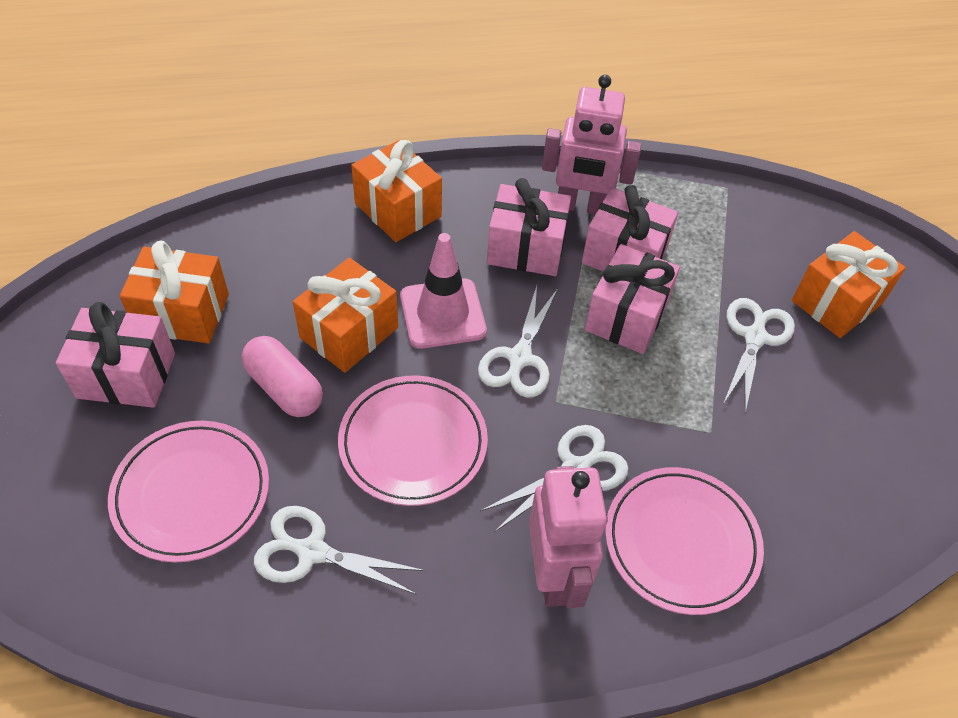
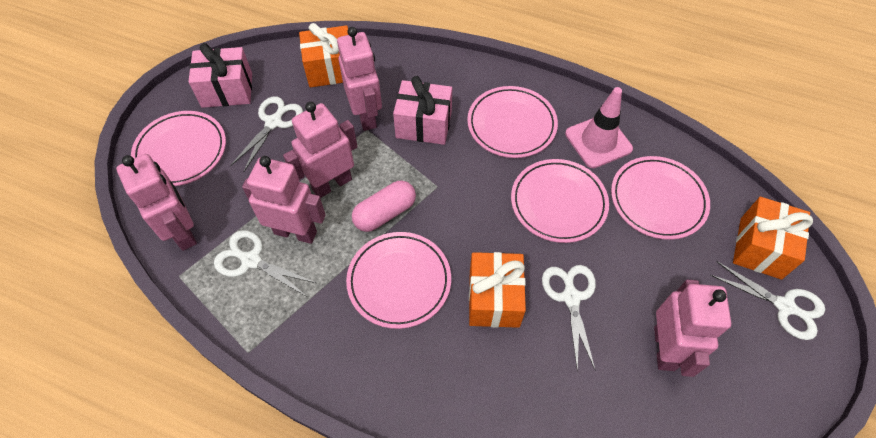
orange gift: 4 -> 3
pink gift: 4 -> 2
pink plate: 3 -> 5
pink robot: 2 -> 5

